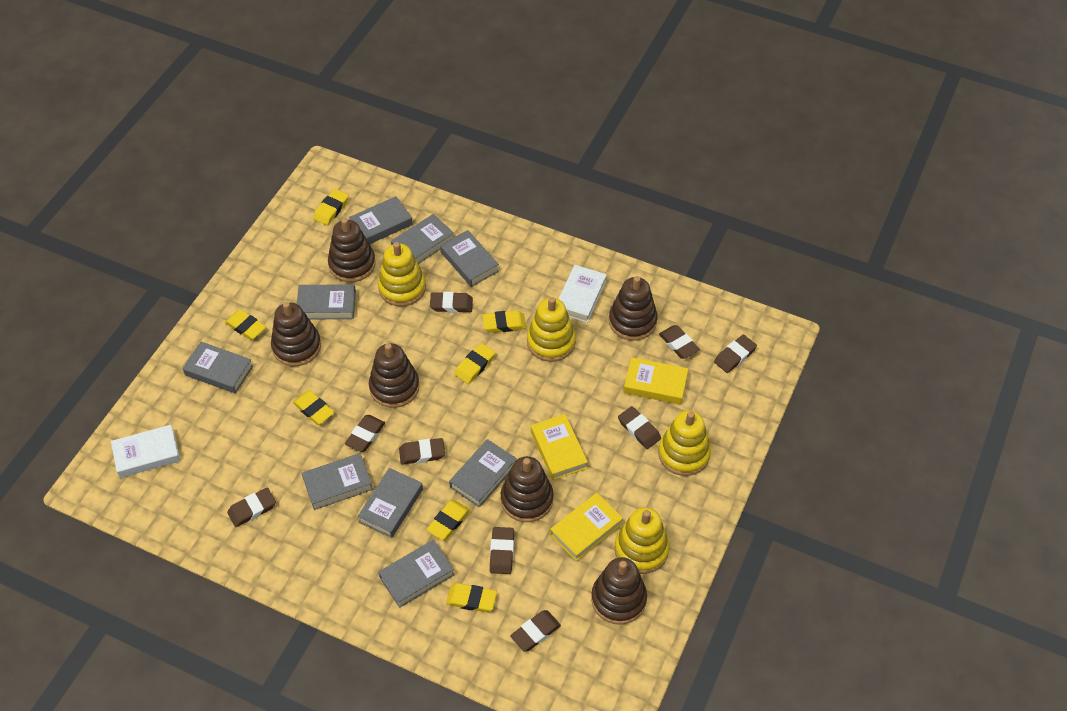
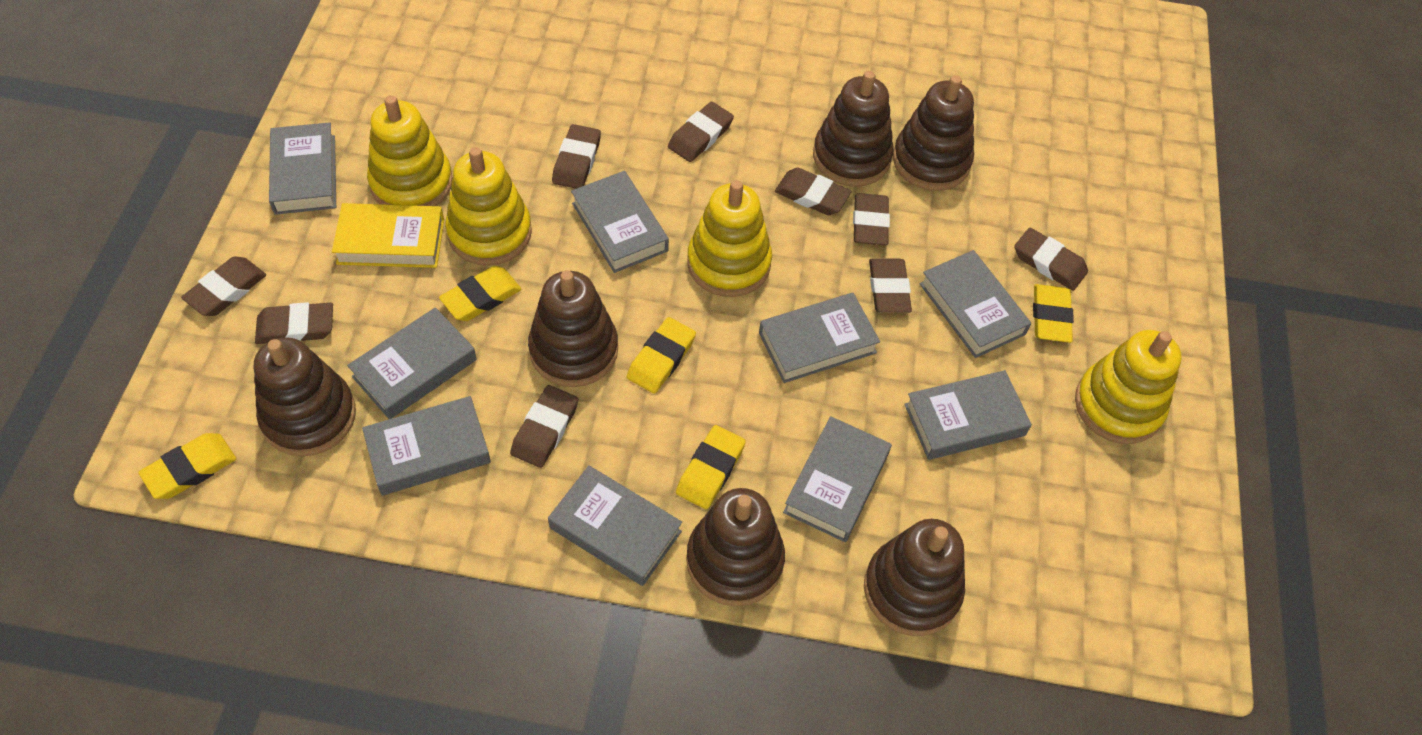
white book: 2 -> 0
yellow book: 3 -> 1
yellow eraser: 7 -> 5

